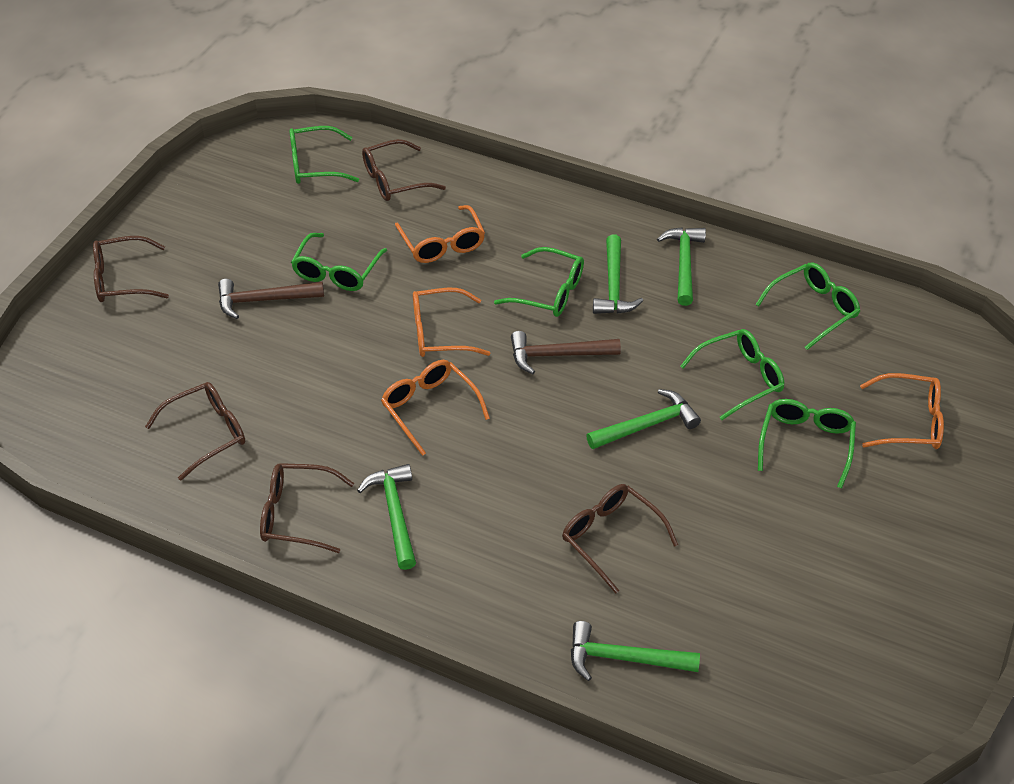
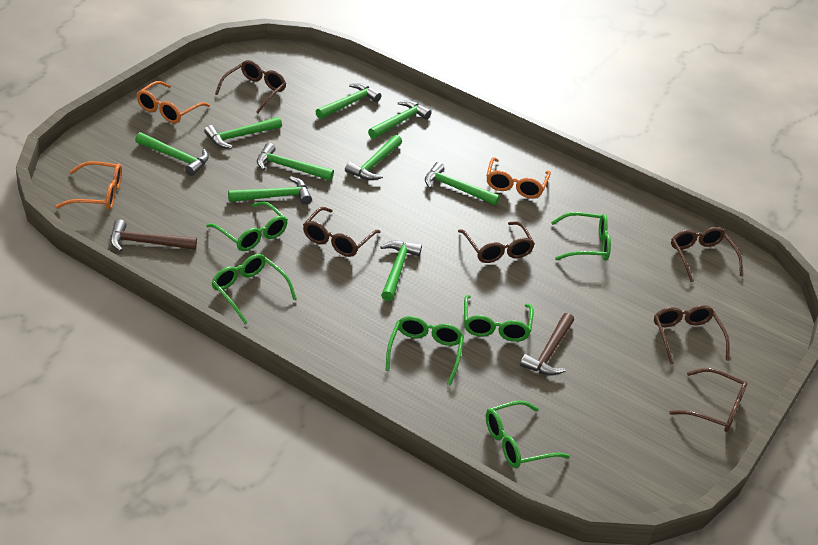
brown glasses: 5 -> 6
green hammer: 5 -> 9
orange glasses: 4 -> 3

